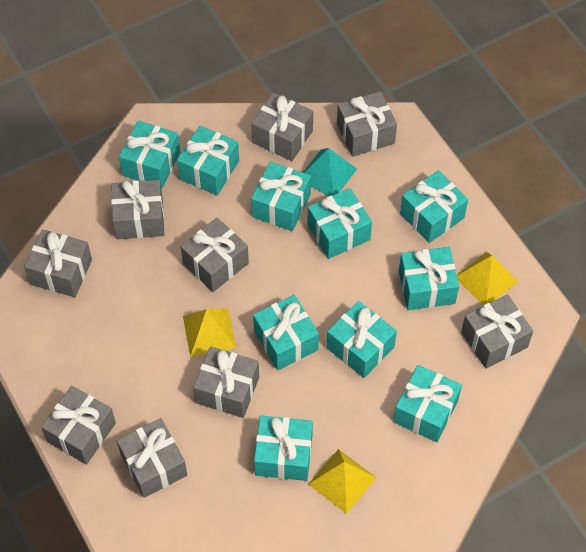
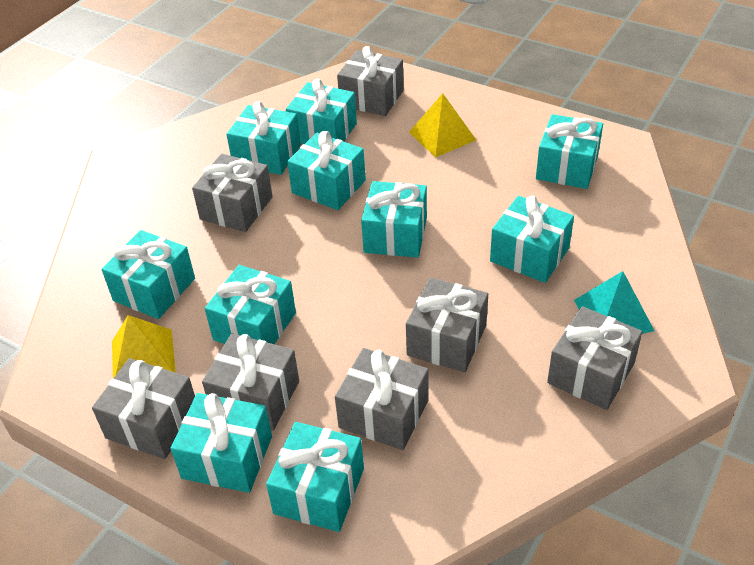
grey gift: 9 -> 7
yellow pyramid: 3 -> 2

